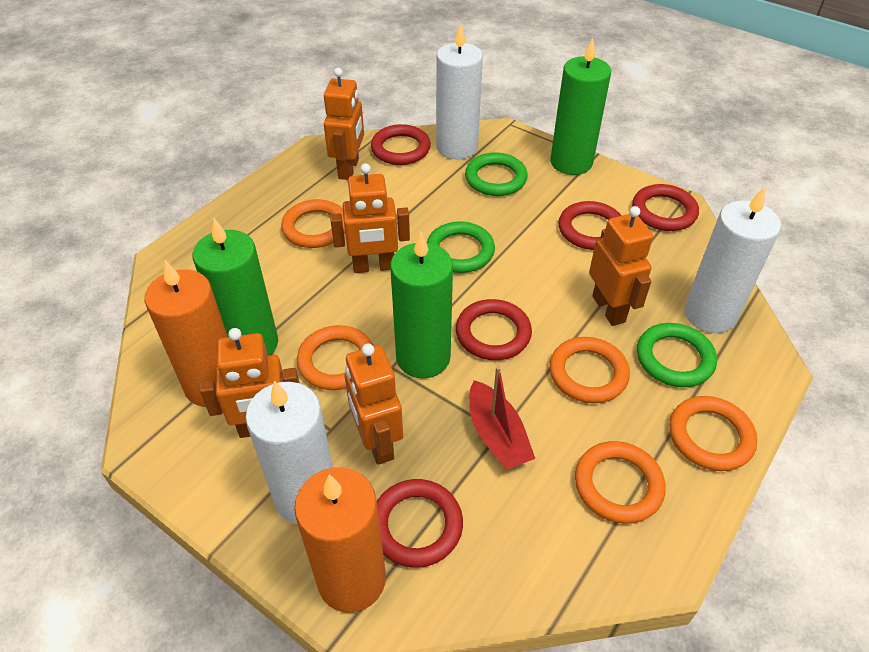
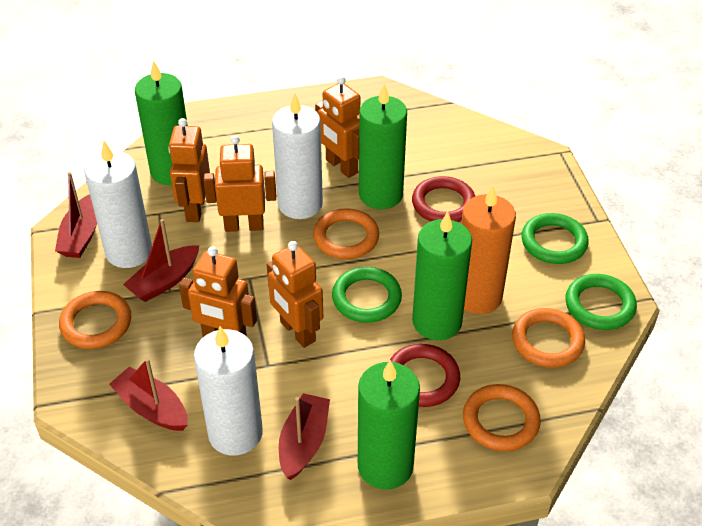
green candle: 3 -> 4
orange candle: 2 -> 1
orange ring: 5 -> 4
red boat: 1 -> 4
red ring: 5 -> 2

